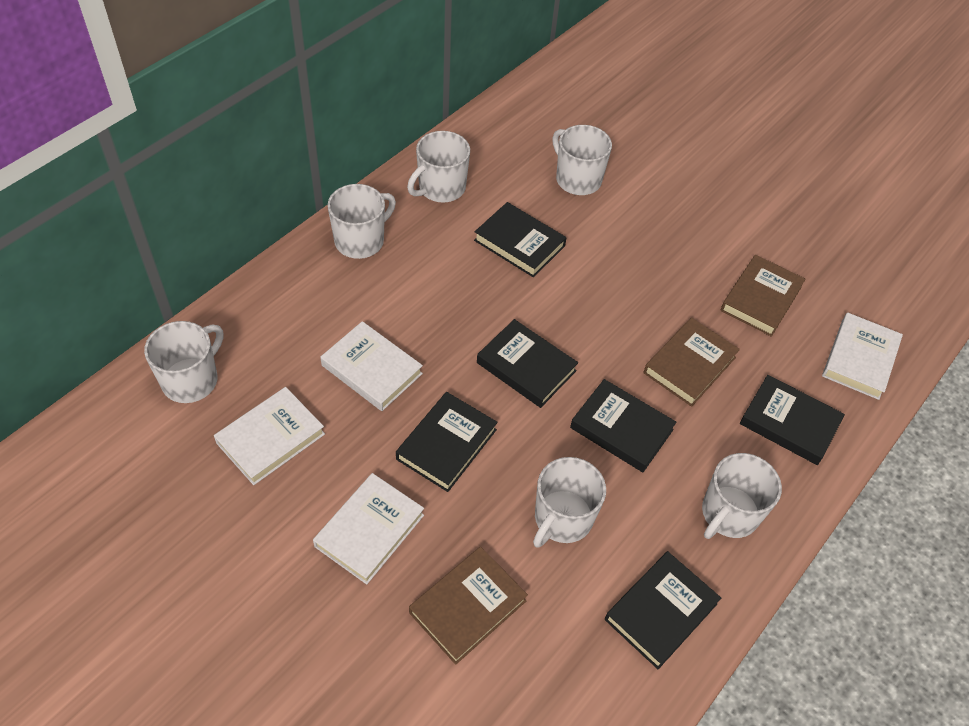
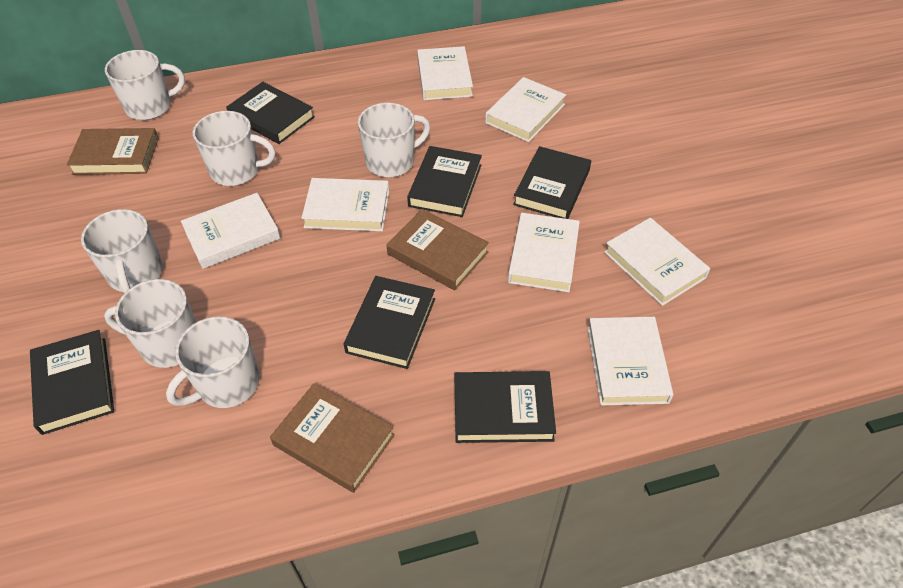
white book: 4 -> 7

